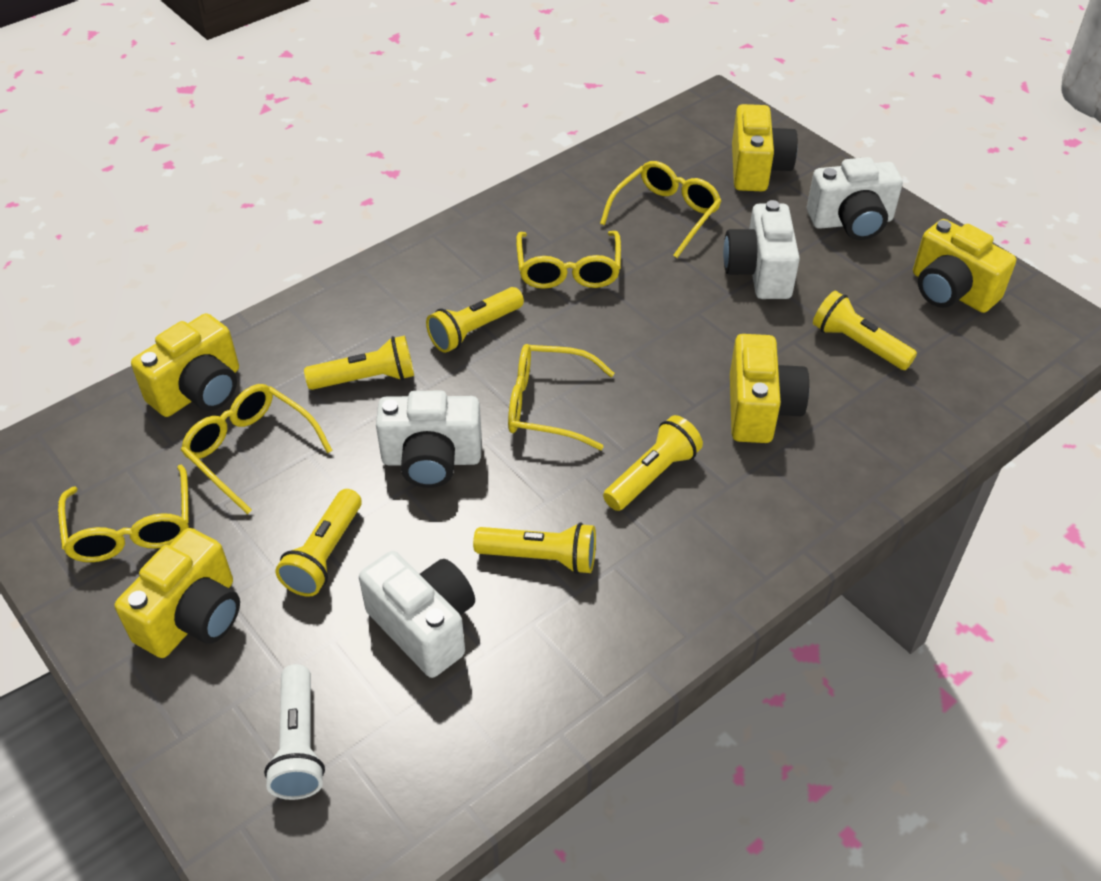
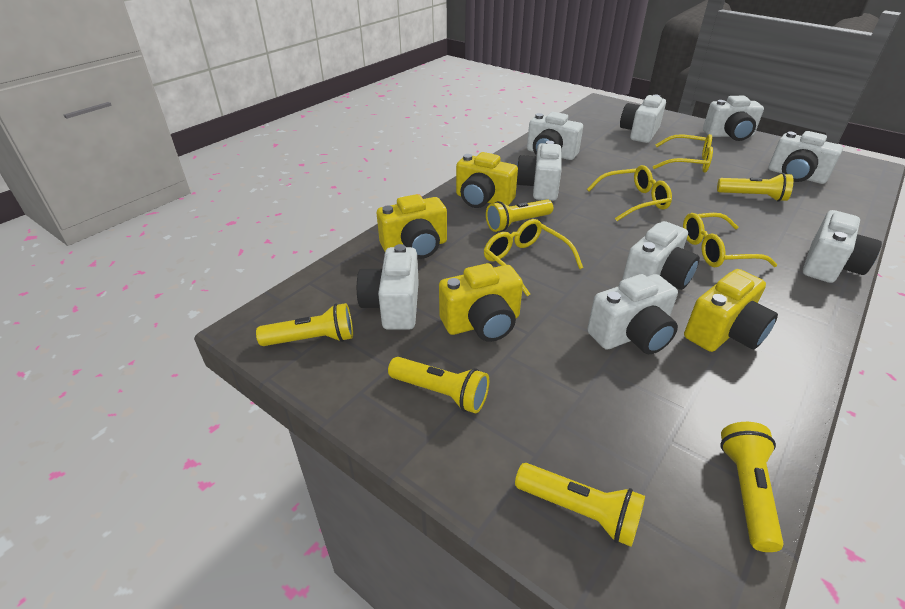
white camera: 4 -> 9
white flashlight: 1 -> 0
yellow camera: 5 -> 4
yellow glasses: 5 -> 4

